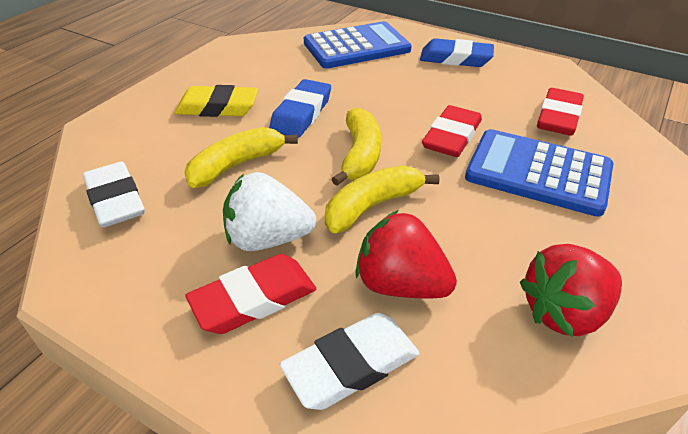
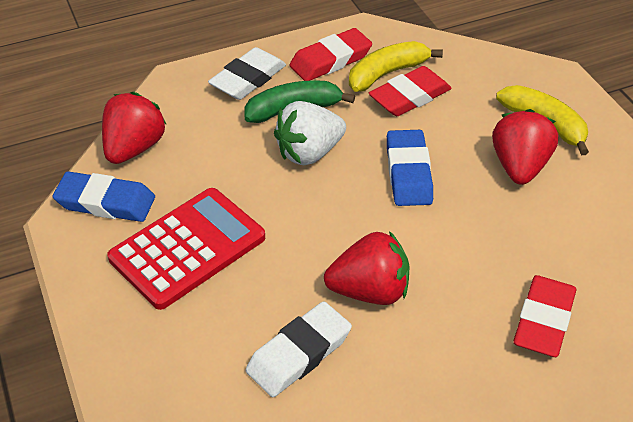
blue calculator: 2 -> 0
green banana: 0 -> 1
red calculator: 0 -> 1
red strawberry: 2 -> 3
yellow banana: 3 -> 2
yellow eraser: 1 -> 0

